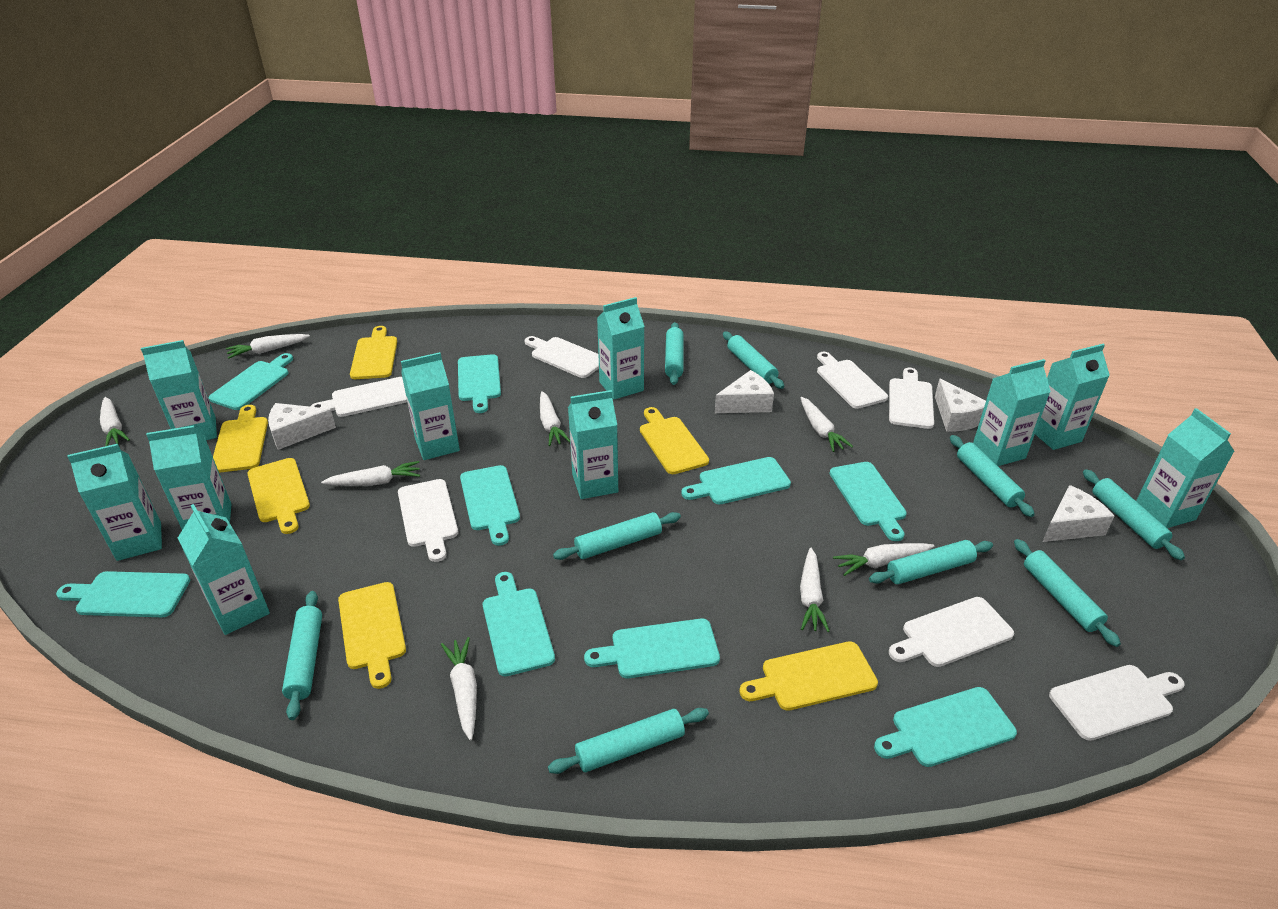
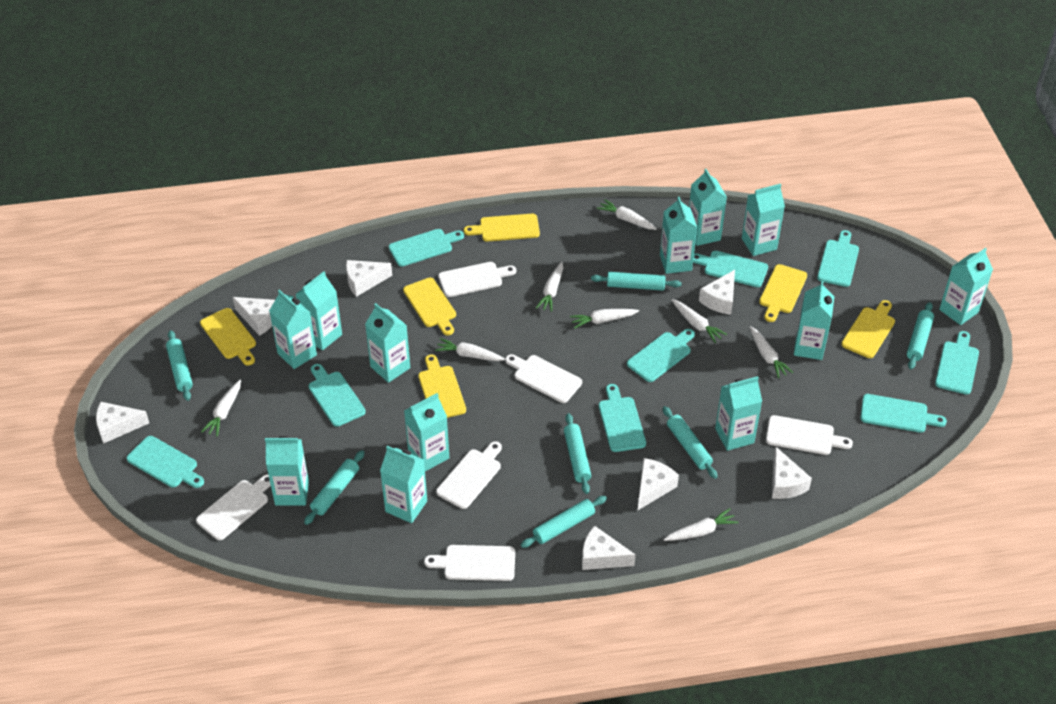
turquoise carton: 10 -> 12
turquoise rolling pin: 9 -> 7
white cheese: 4 -> 7
white cutting board: 7 -> 6

